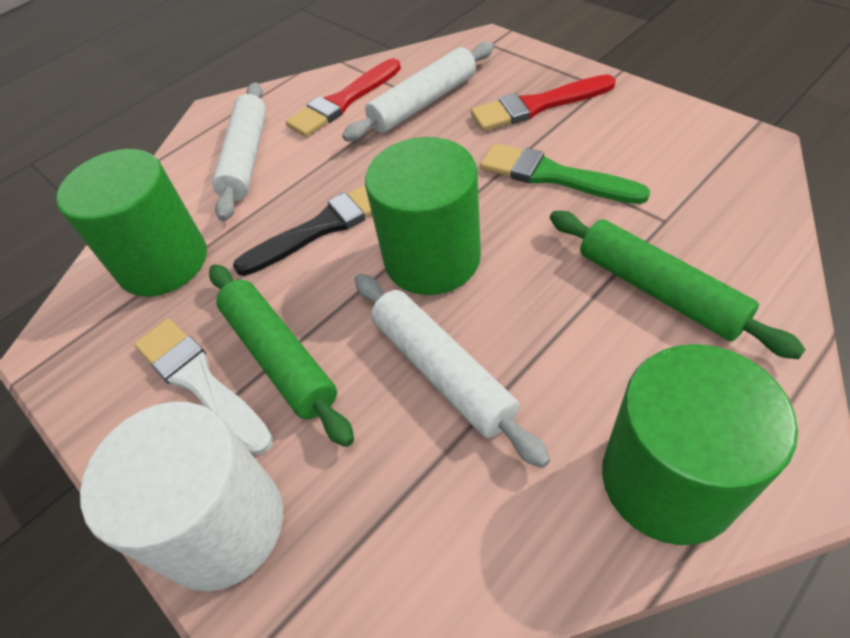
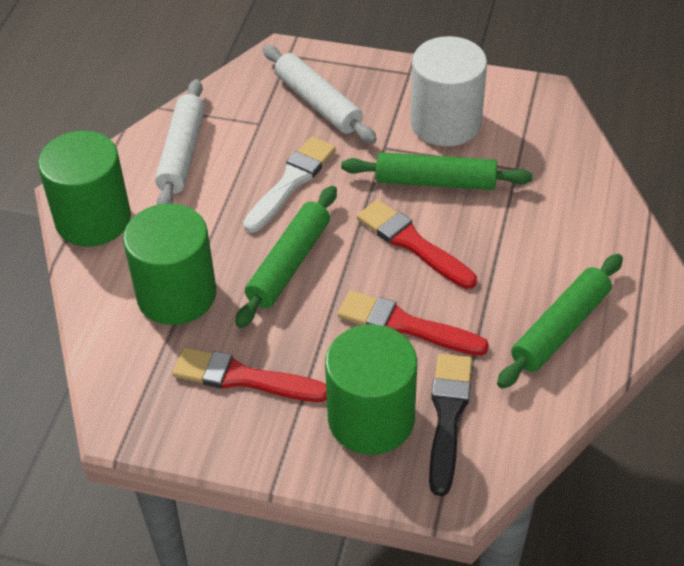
green brush: 1 -> 0
green rolling pin: 2 -> 3
red brush: 2 -> 3
white rolling pin: 3 -> 2

